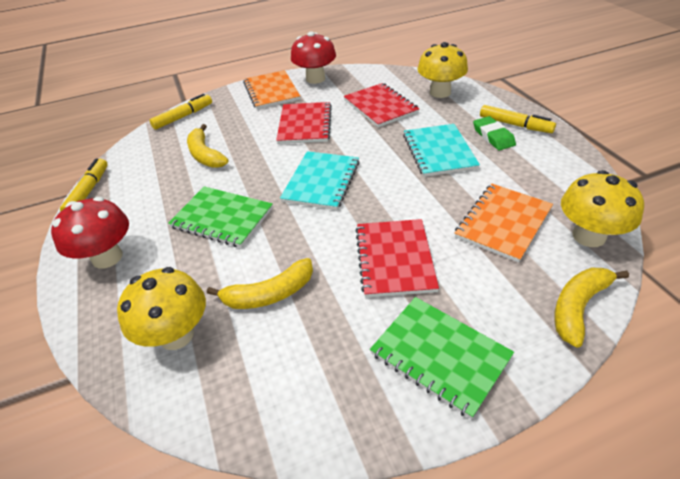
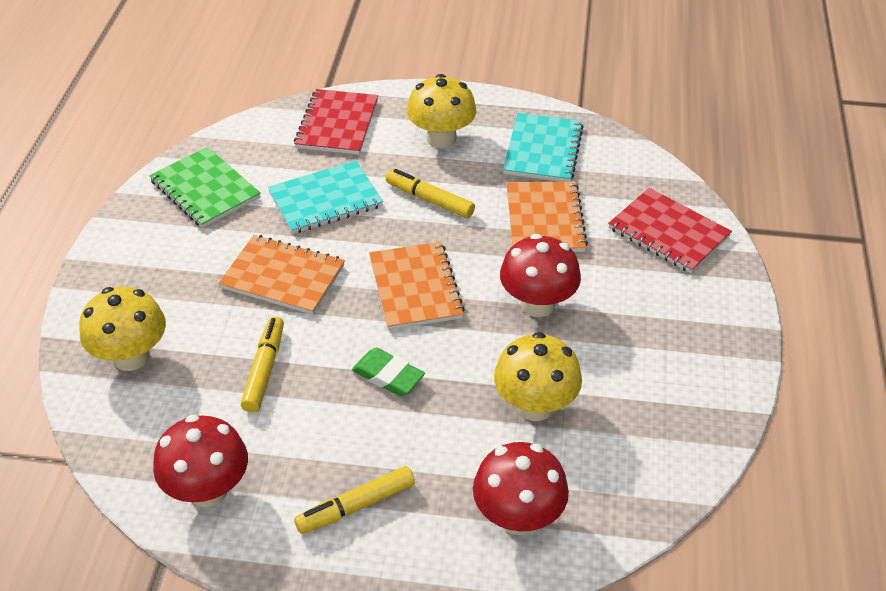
green notebook: 2 -> 1
orange notebook: 2 -> 3
red mushroom: 2 -> 3
red notebook: 3 -> 2
yellow banana: 3 -> 0

